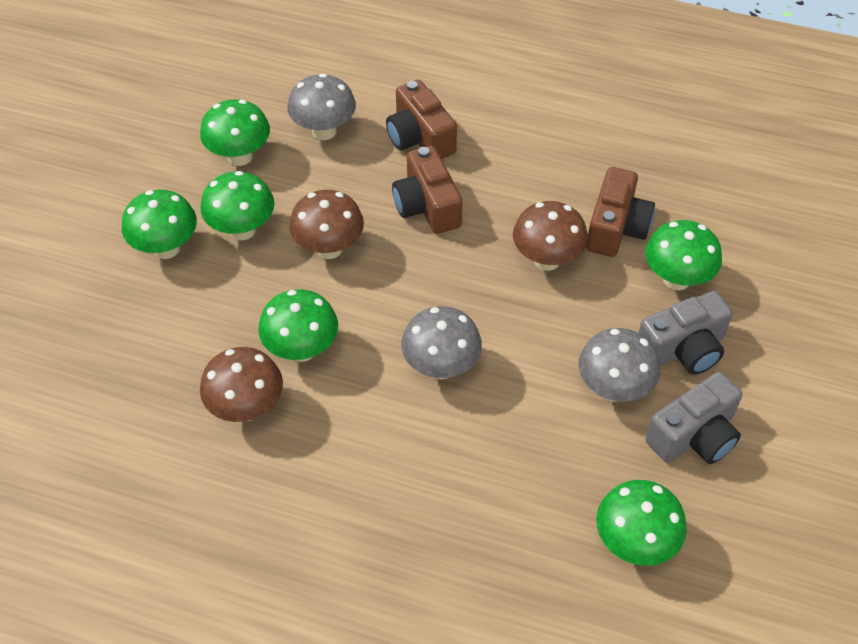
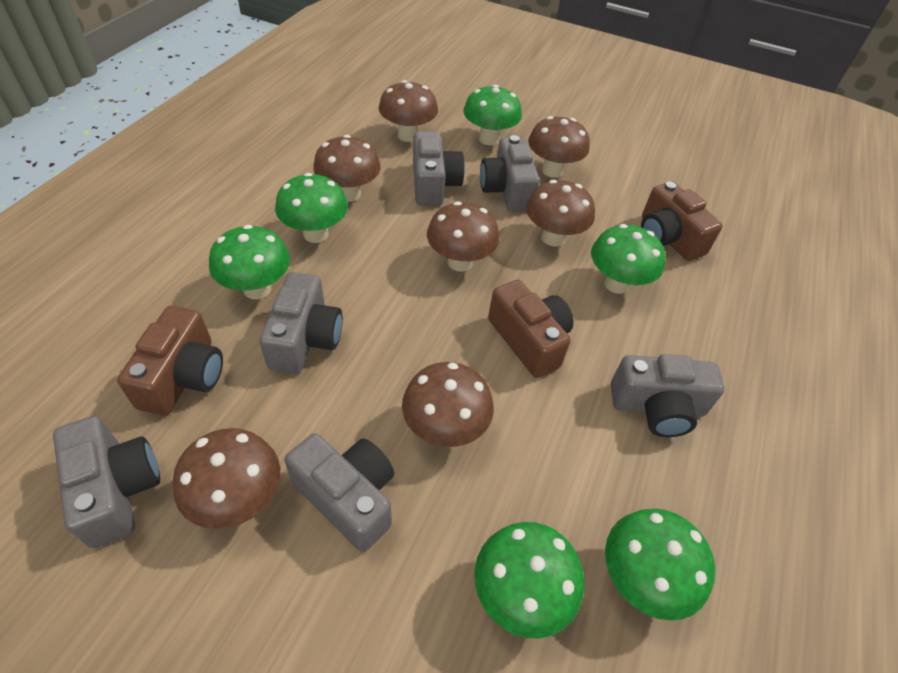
brown mushroom: 3 -> 7
grey camera: 2 -> 6
grey mushroom: 3 -> 0

